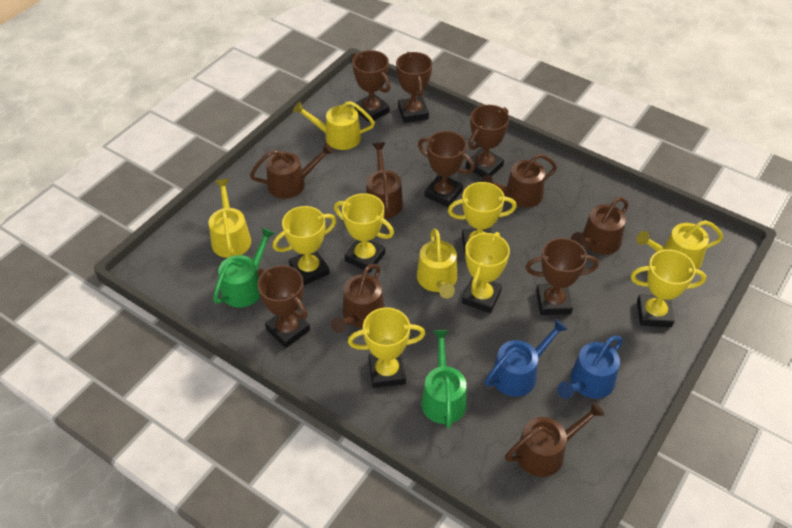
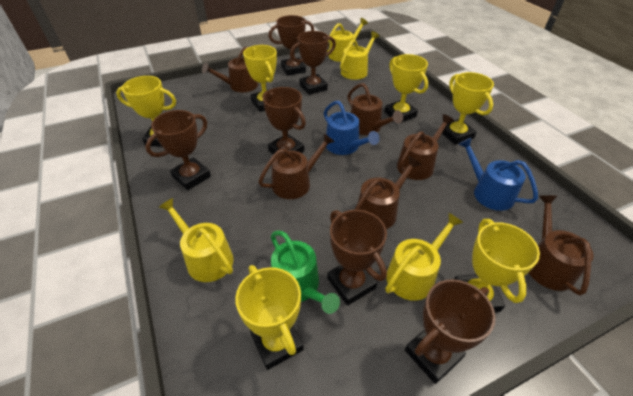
green watering can: 2 -> 1

